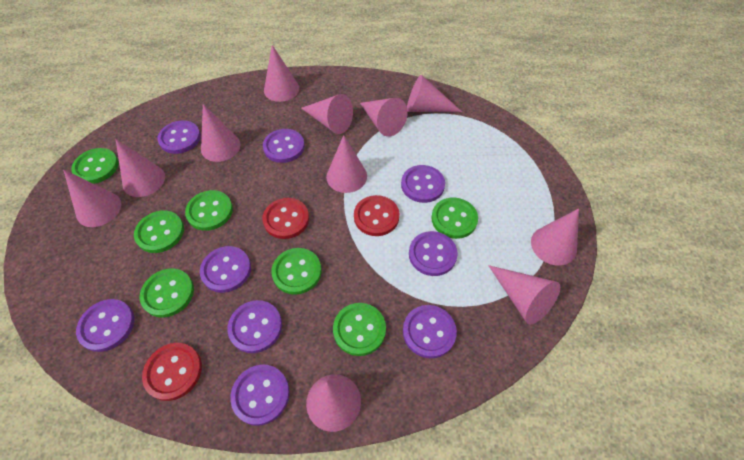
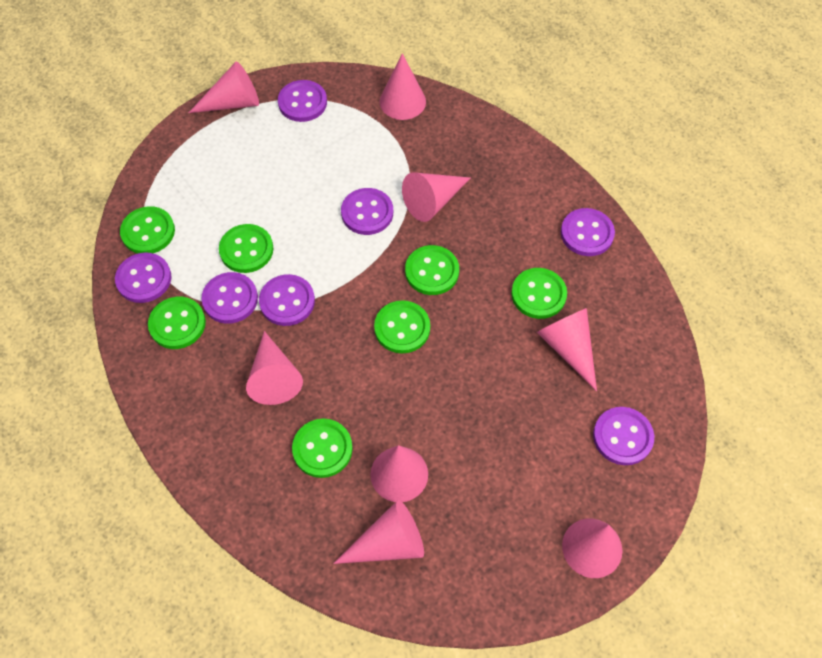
pink cone: 11 -> 8
purple button: 9 -> 7
red button: 3 -> 0

